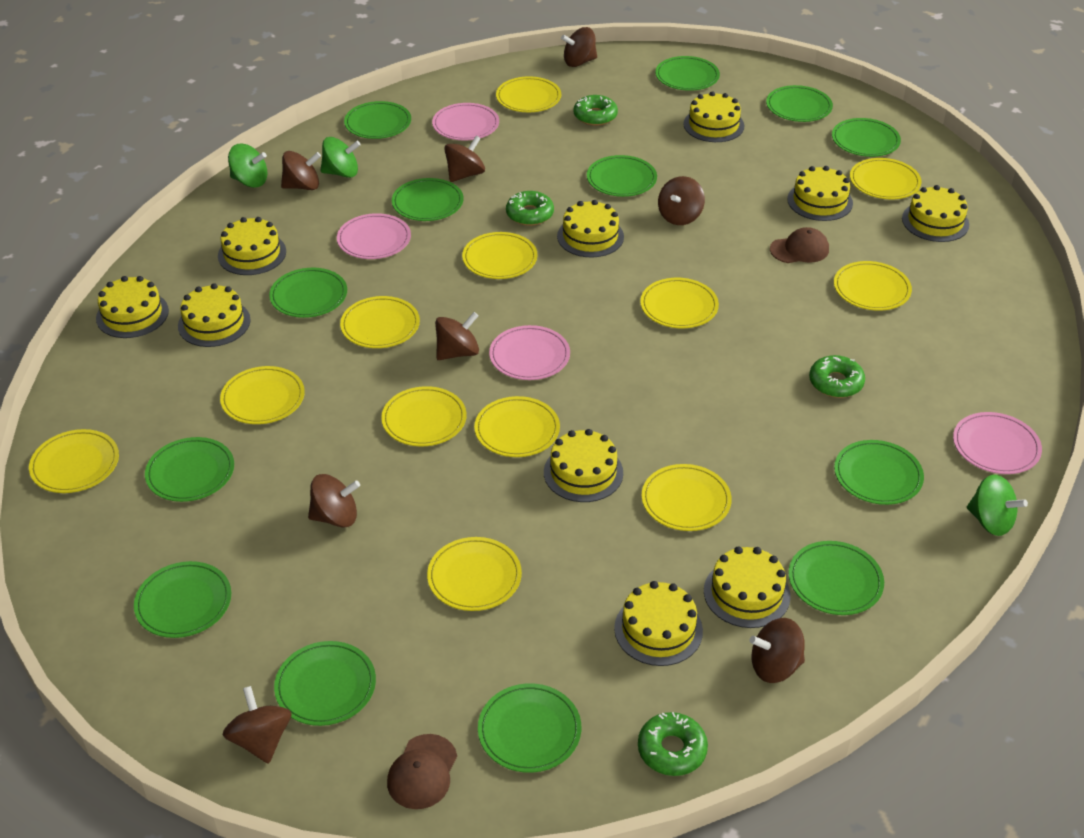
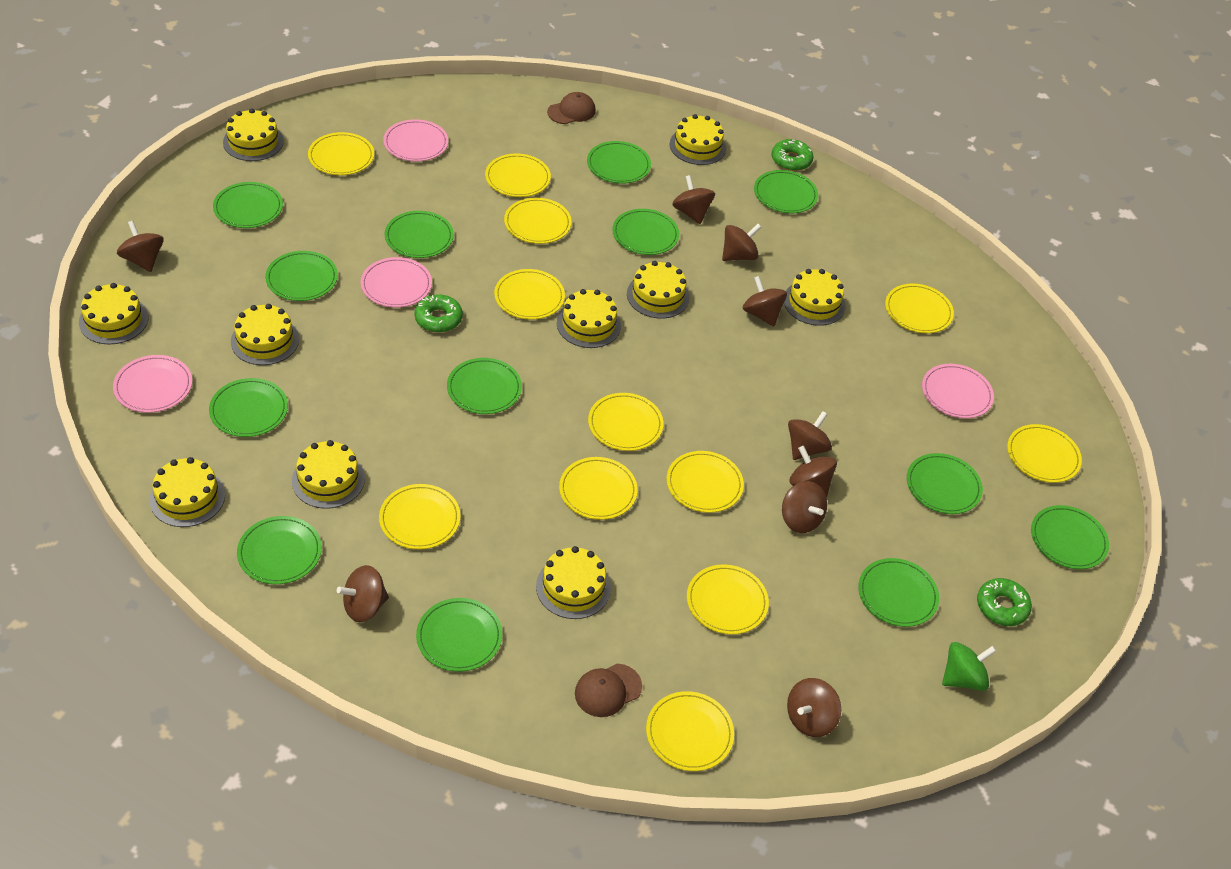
brown spinning top: 8 -> 9
green donut: 4 -> 3
green spinning top: 3 -> 1

